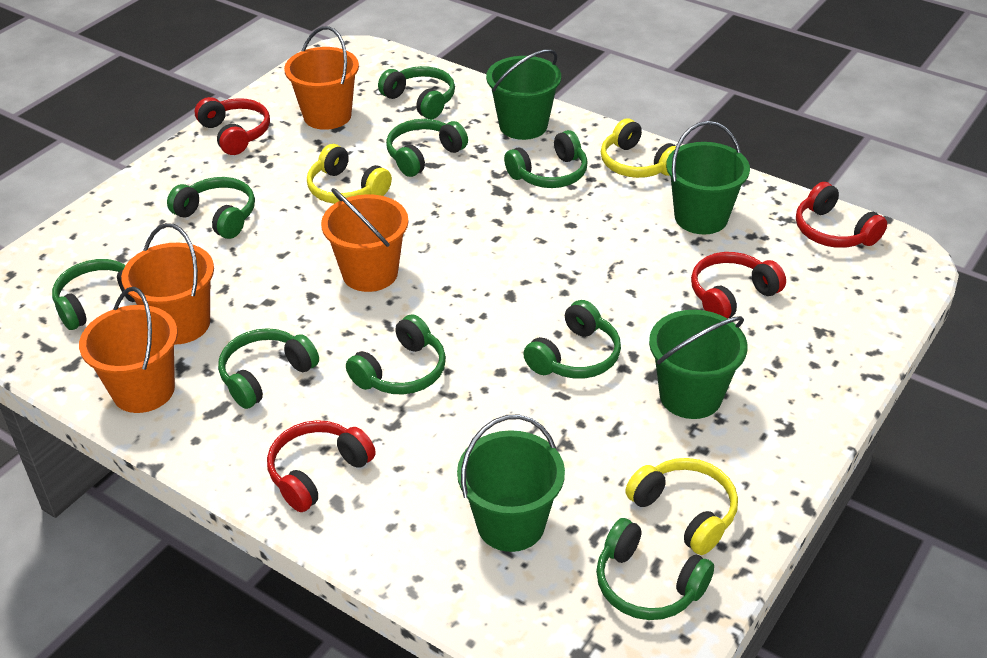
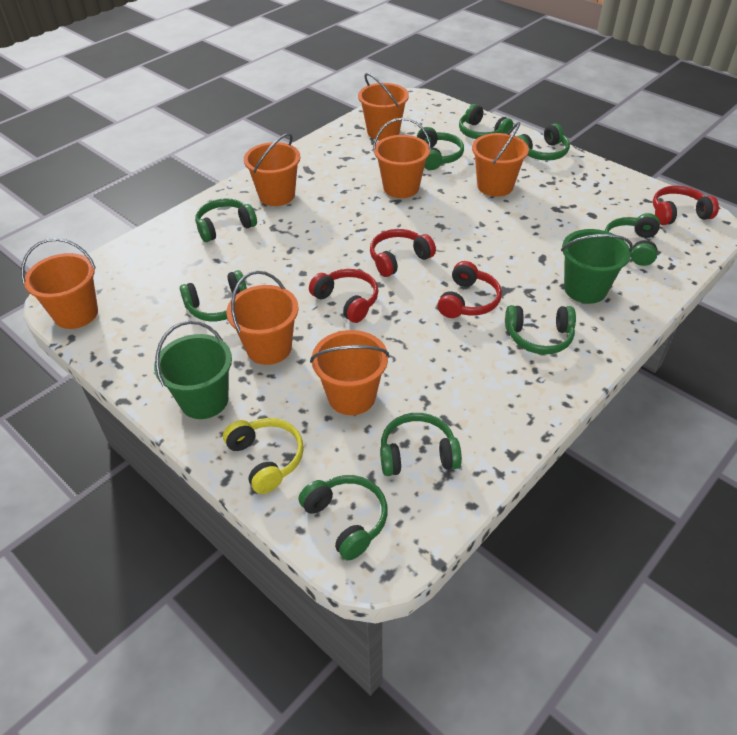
green bucket: 4 -> 2
orange bucket: 4 -> 7
yellow headphones: 3 -> 1

